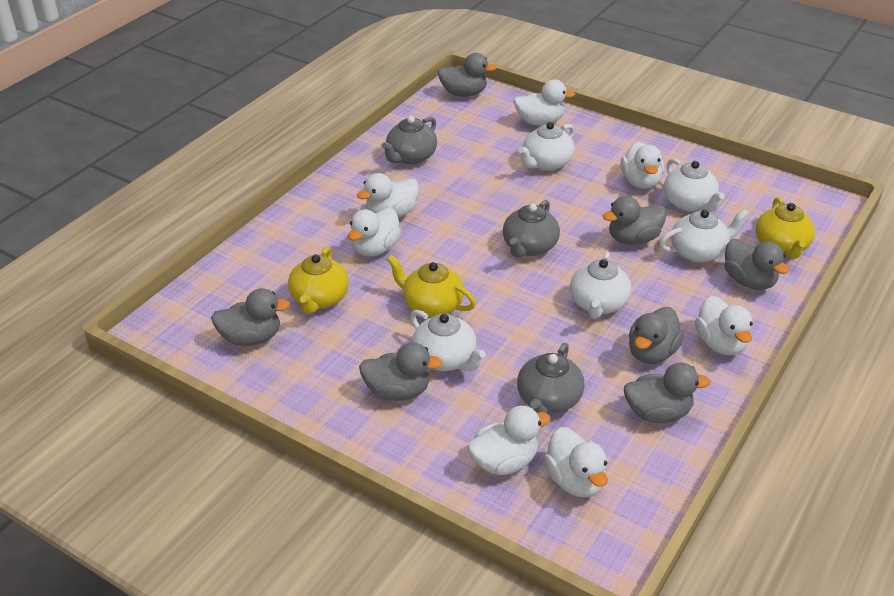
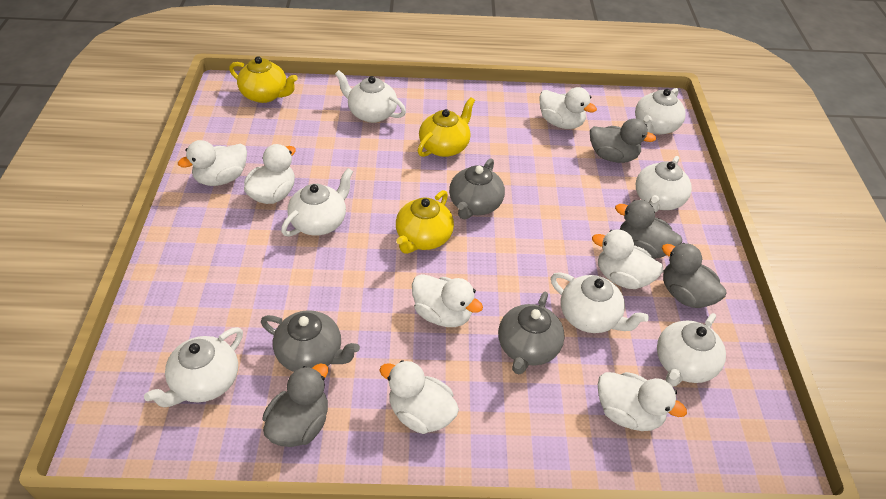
grey duck: 7 -> 4
white teapot: 5 -> 7

